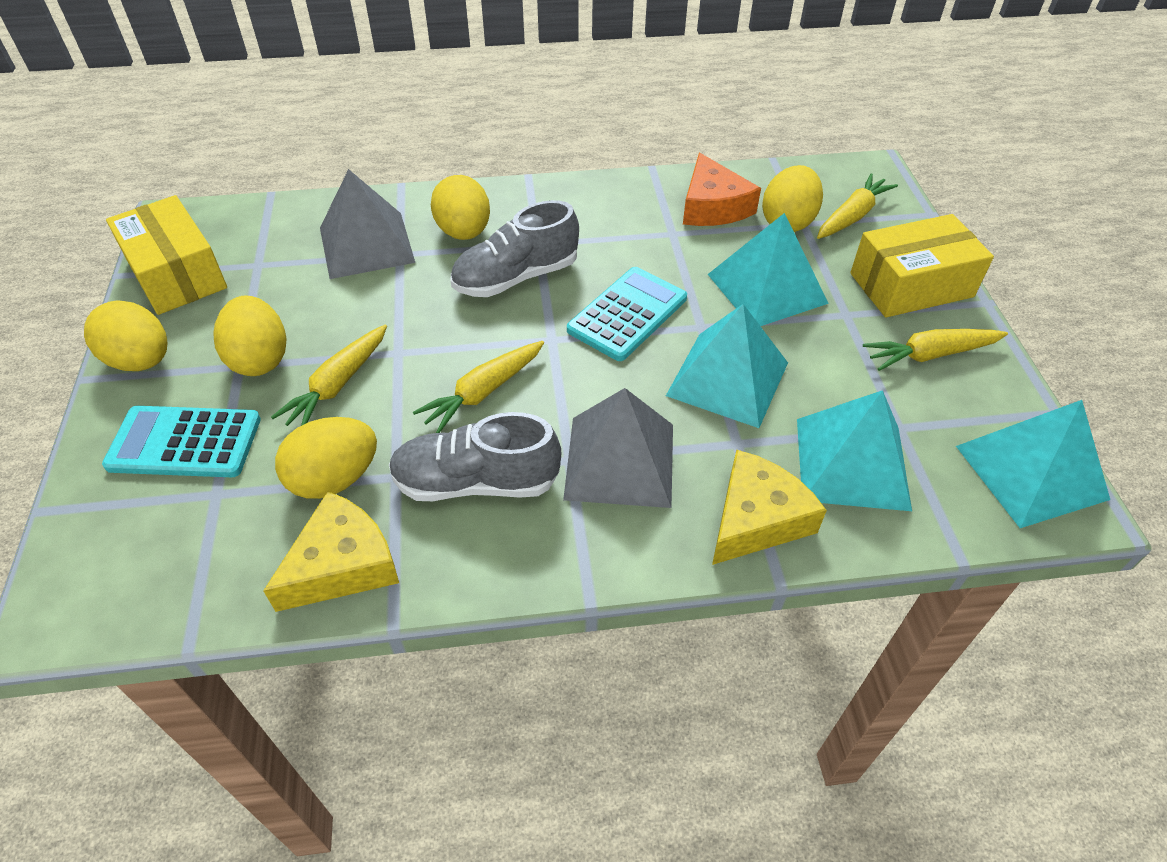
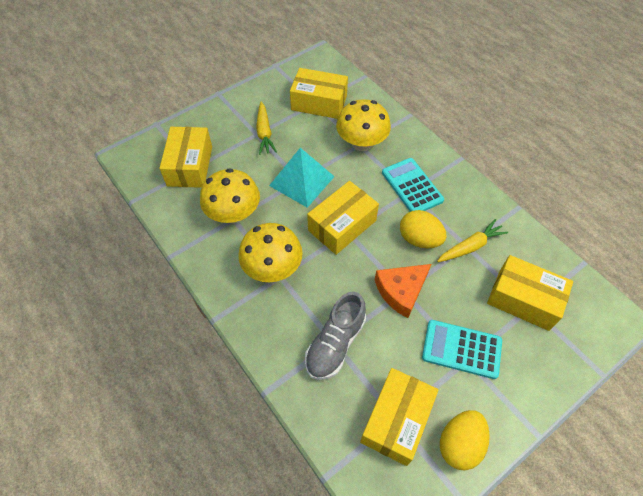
grey pyramid: 2 -> 0
grey shoe: 2 -> 1
turquoise pyramid: 4 -> 1
yellow box: 2 -> 5
yellow carrot: 4 -> 2
yellow cheese: 2 -> 0
yellow egg: 5 -> 2
yellow mushroom: 0 -> 3

